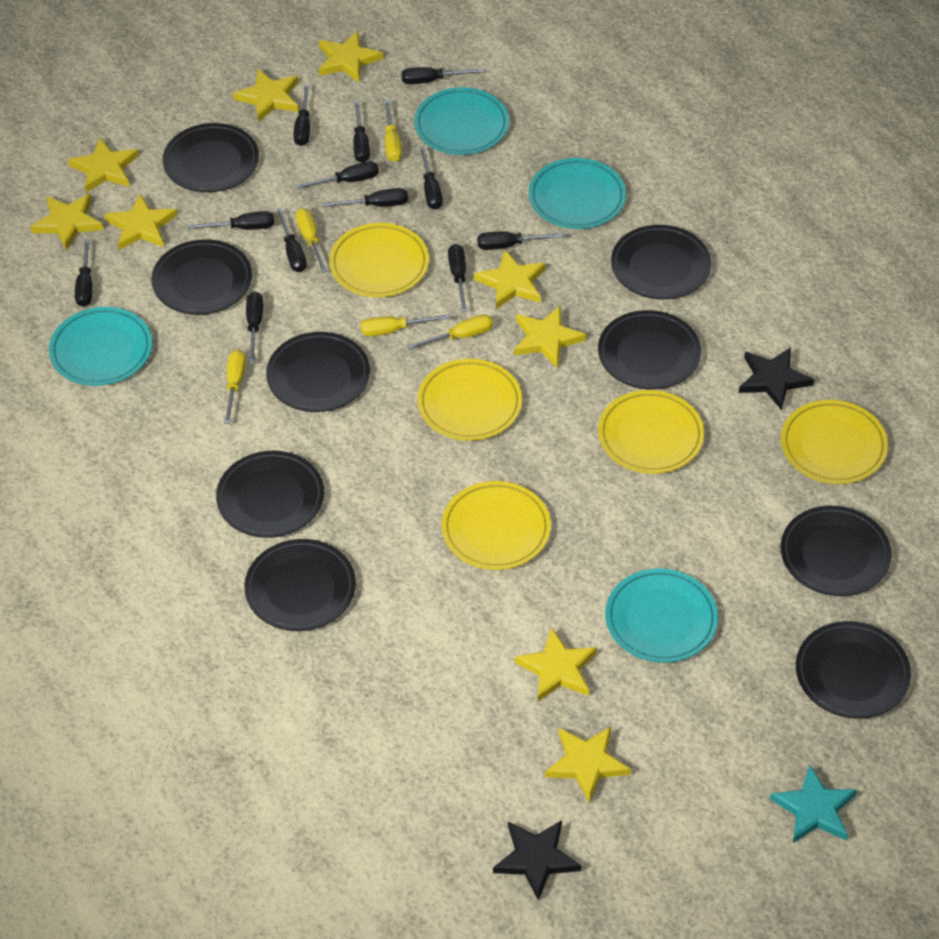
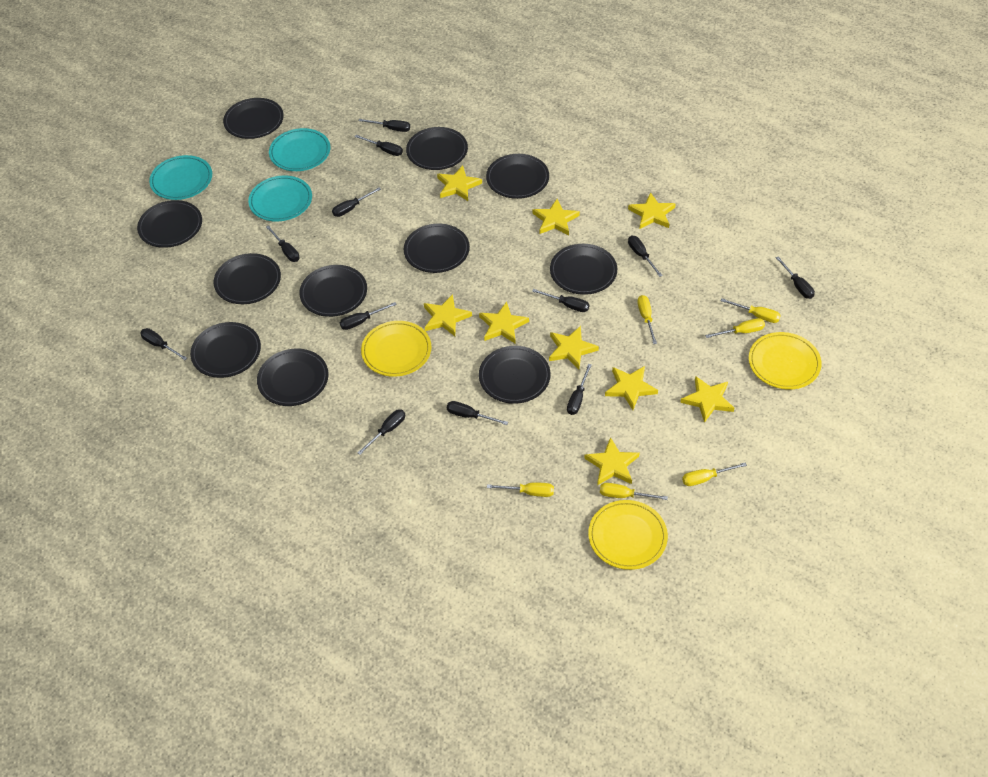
black plate: 9 -> 11
black star: 2 -> 0
turquoise plate: 4 -> 3
turquoise star: 1 -> 0
yellow plate: 5 -> 3
yellow screwdriver: 5 -> 6

